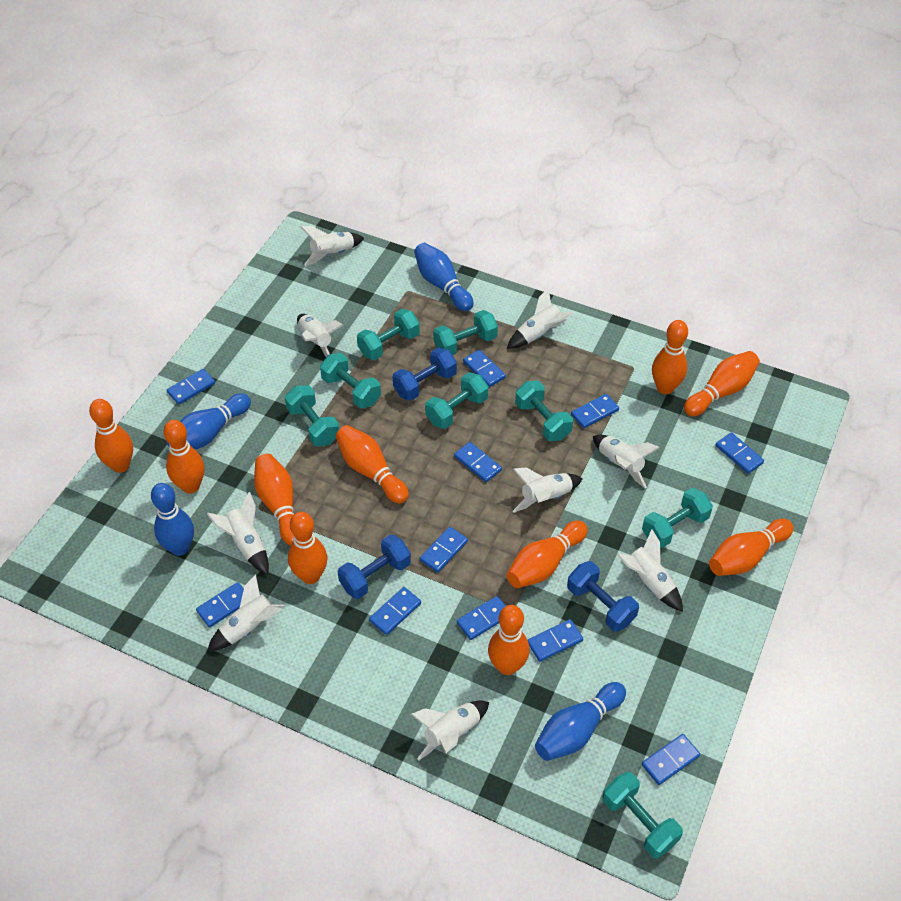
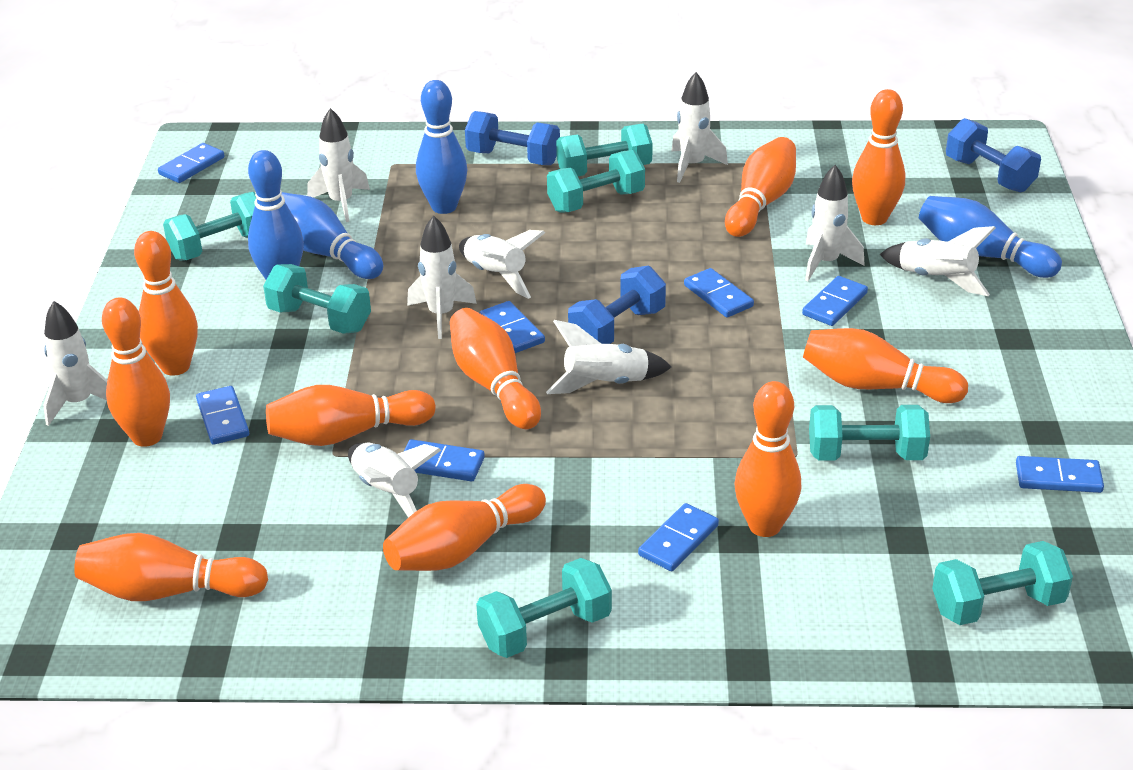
blue domino: 11 -> 8
turquoise dumbbell: 8 -> 7

